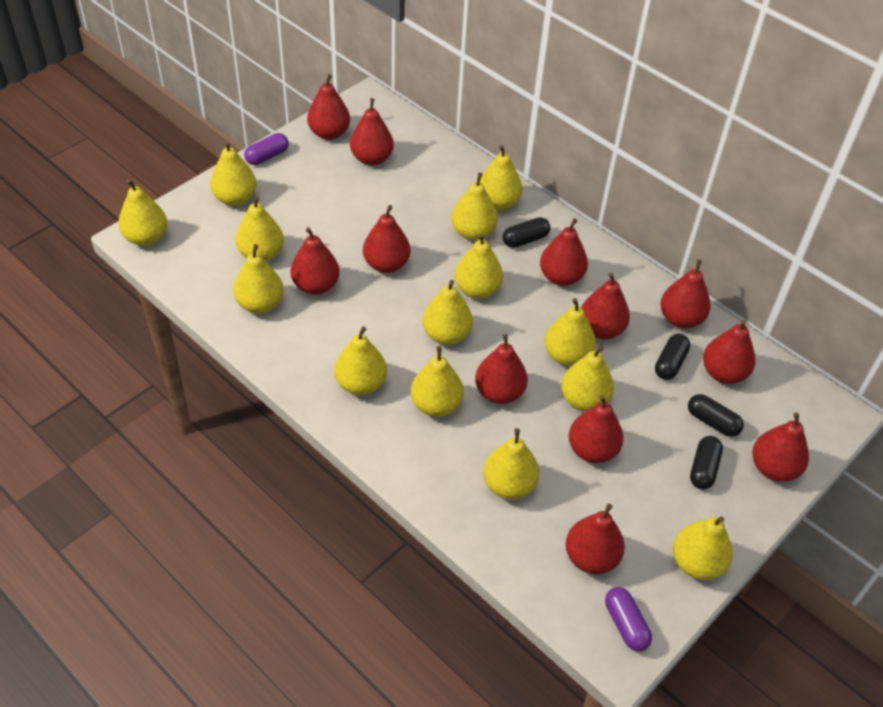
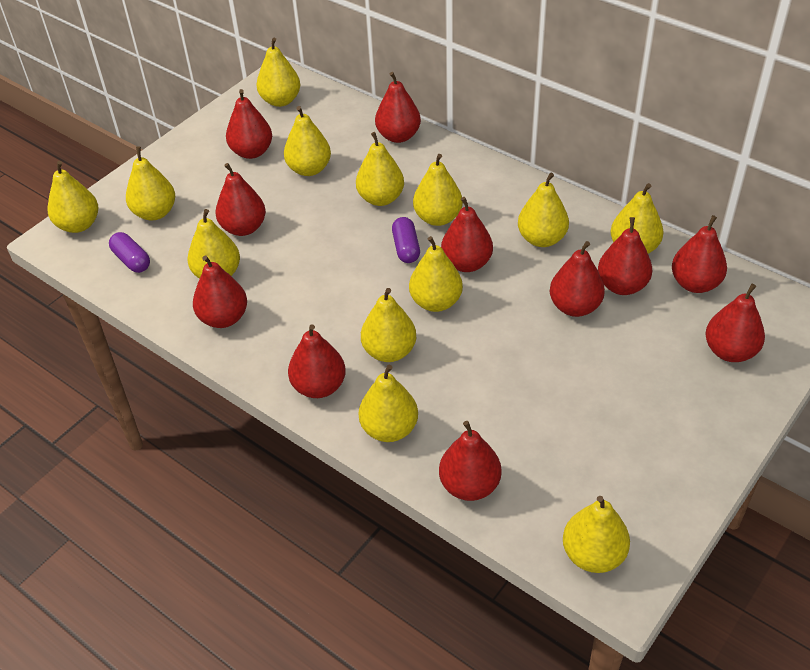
black capsule: 4 -> 0
red pear: 12 -> 11
yellow pear: 14 -> 13

